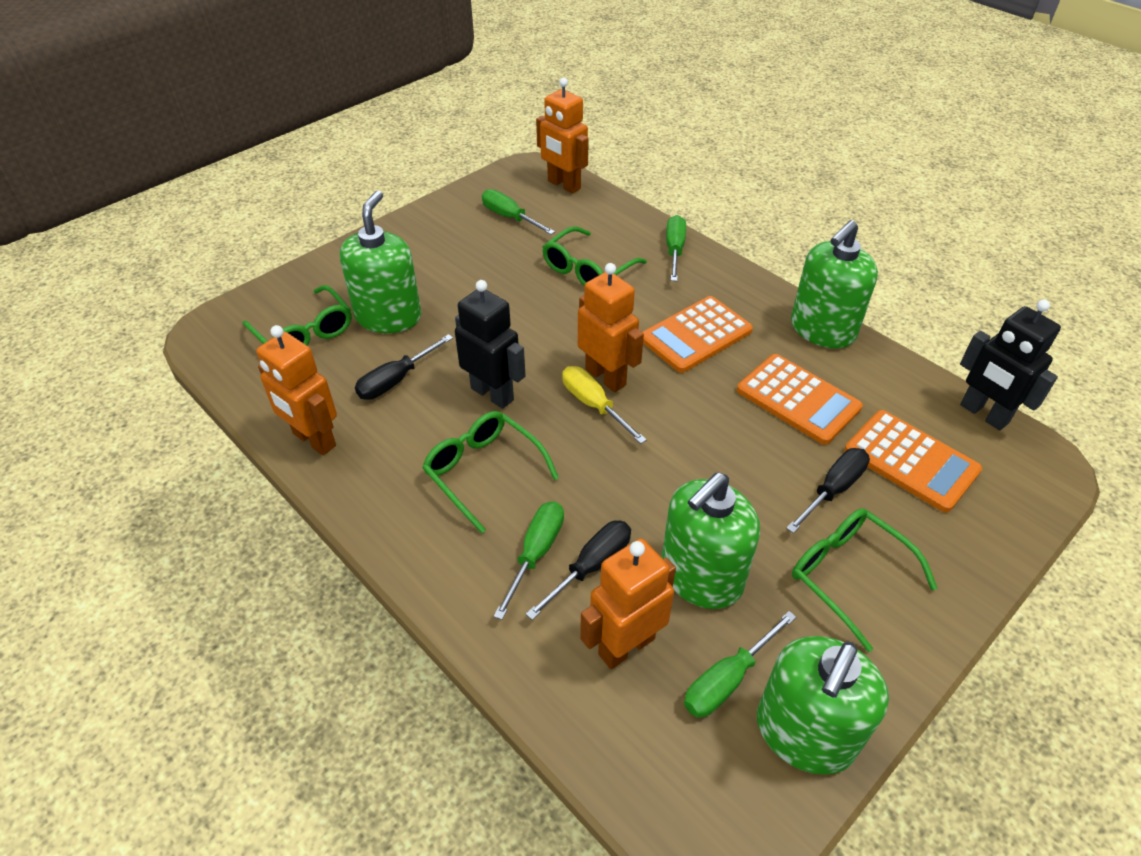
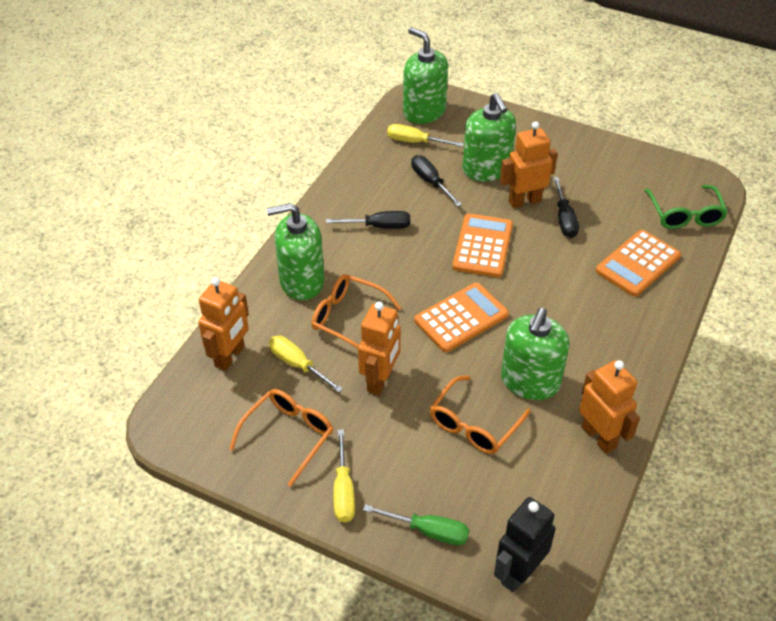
black robot: 2 -> 1
green glasses: 4 -> 1
green screwdriver: 4 -> 1
orange glasses: 0 -> 3
yellow screwdriver: 1 -> 3

